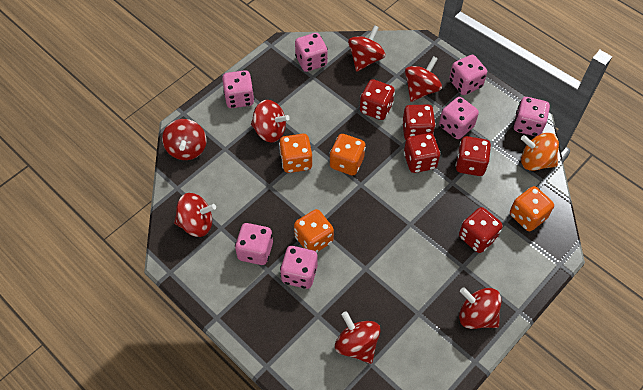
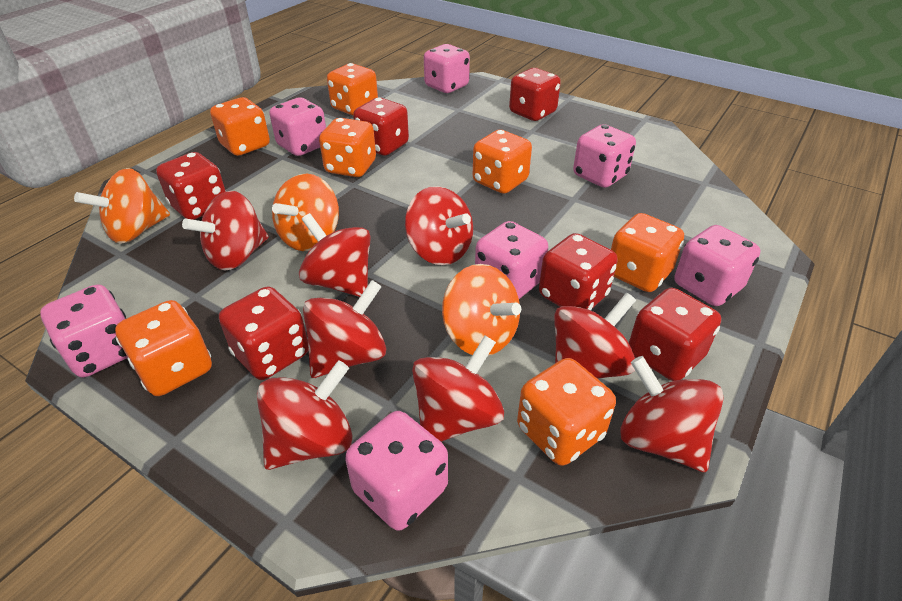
orange dice: 4 -> 7
orange spinning top: 1 -> 3
red dice: 5 -> 6
red spinning top: 7 -> 8

